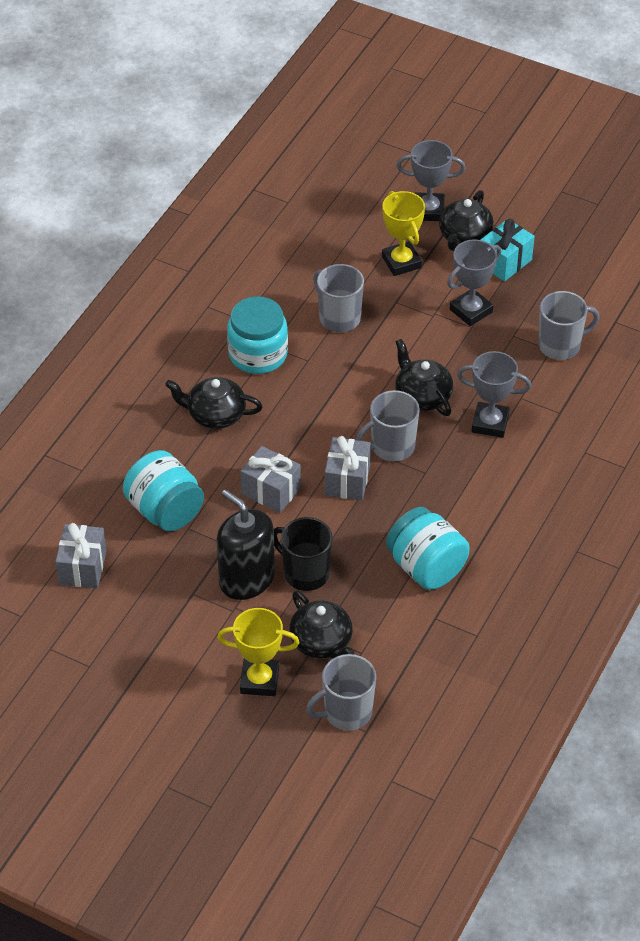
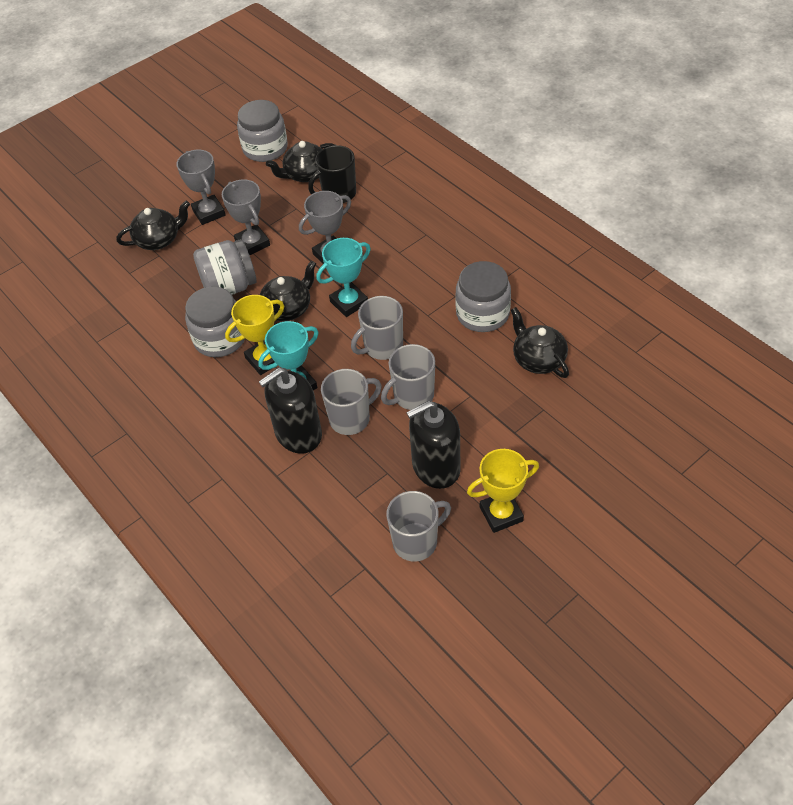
black soap dispenser: 1 -> 2
grey gift: 3 -> 0
grey jar: 0 -> 4
turquoise gift: 1 -> 0
turquoise jar: 3 -> 0
turquoise trophy: 0 -> 2

